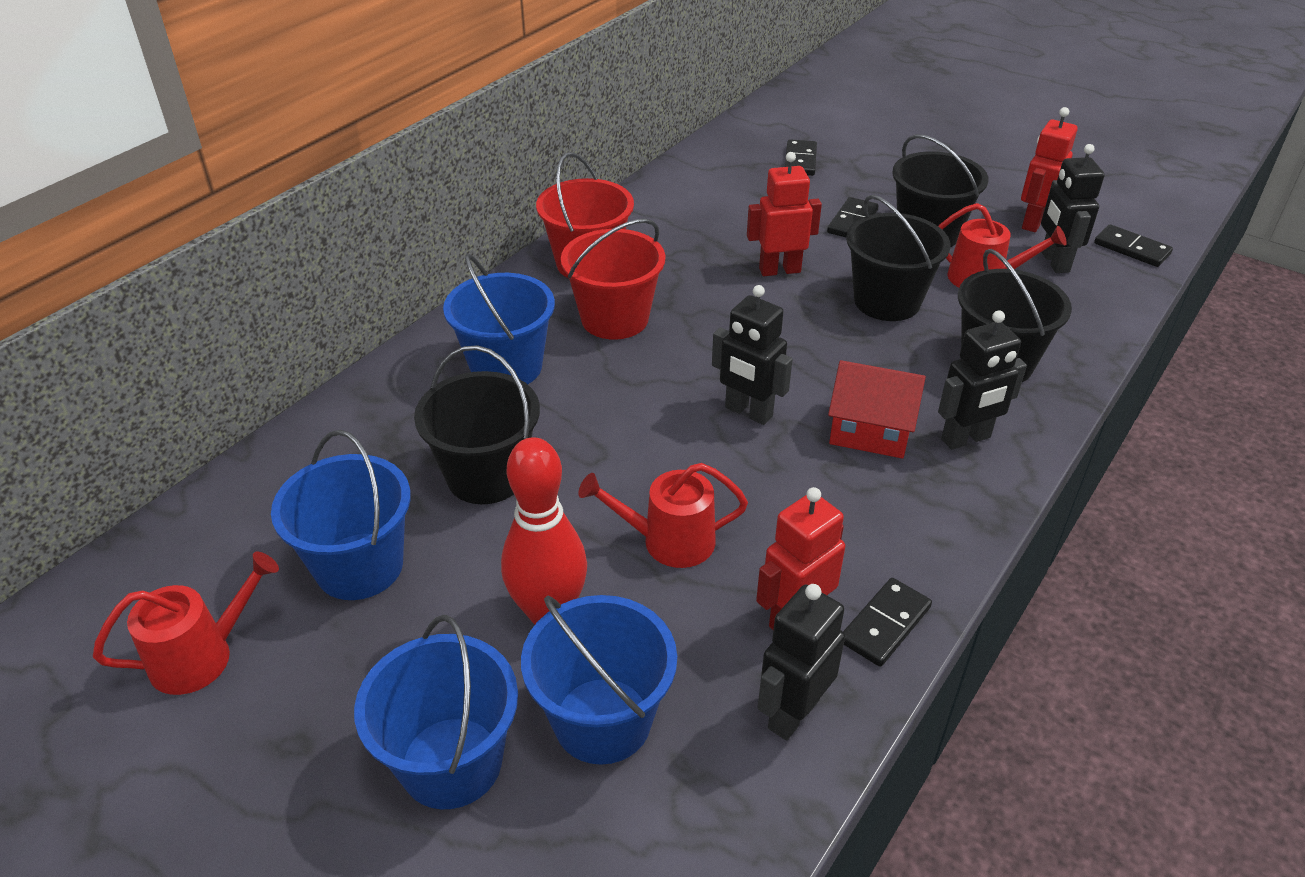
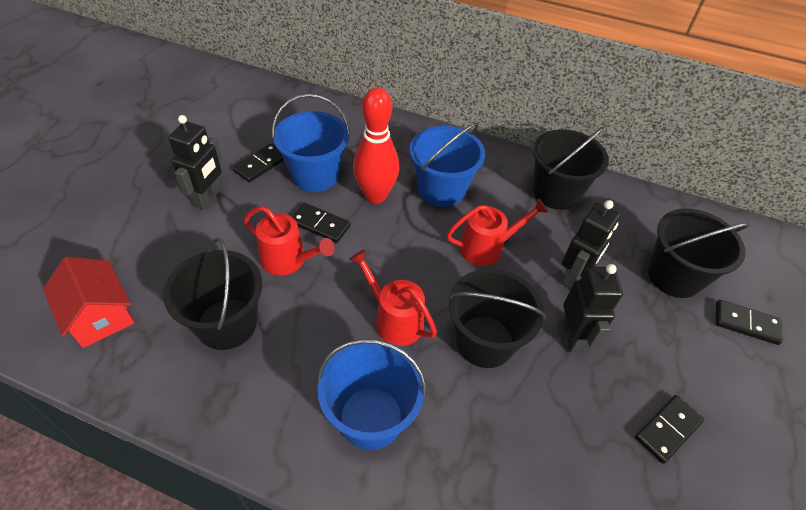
black robot: 4 -> 3
blue bucket: 4 -> 3
red bucket: 2 -> 0
red robot: 3 -> 0

